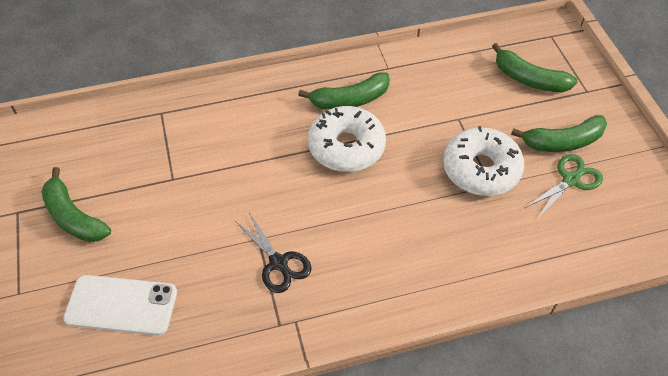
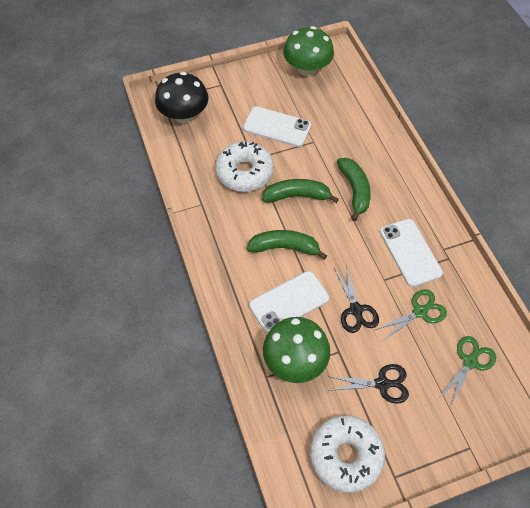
black mushroom: 0 -> 1
black scissors: 1 -> 2
green banana: 4 -> 3
green mushroom: 0 -> 2
green scissors: 1 -> 2
white phone: 1 -> 3

